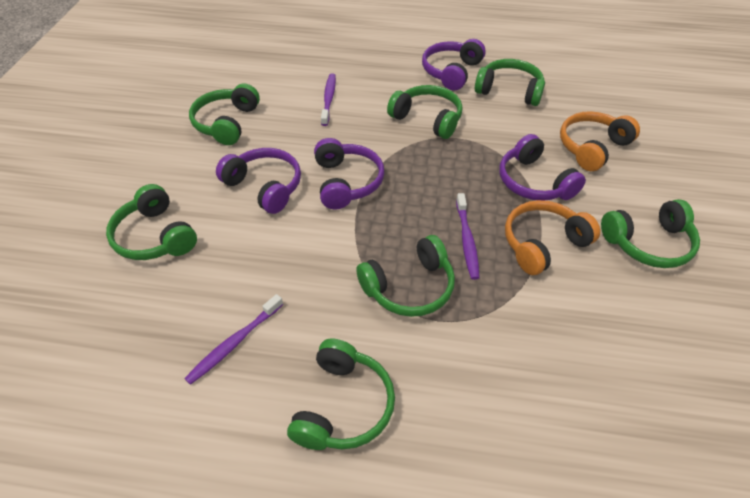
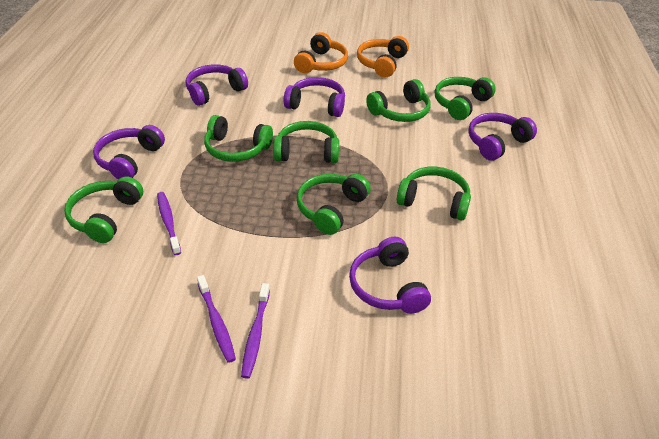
purple headphones: 4 -> 5

